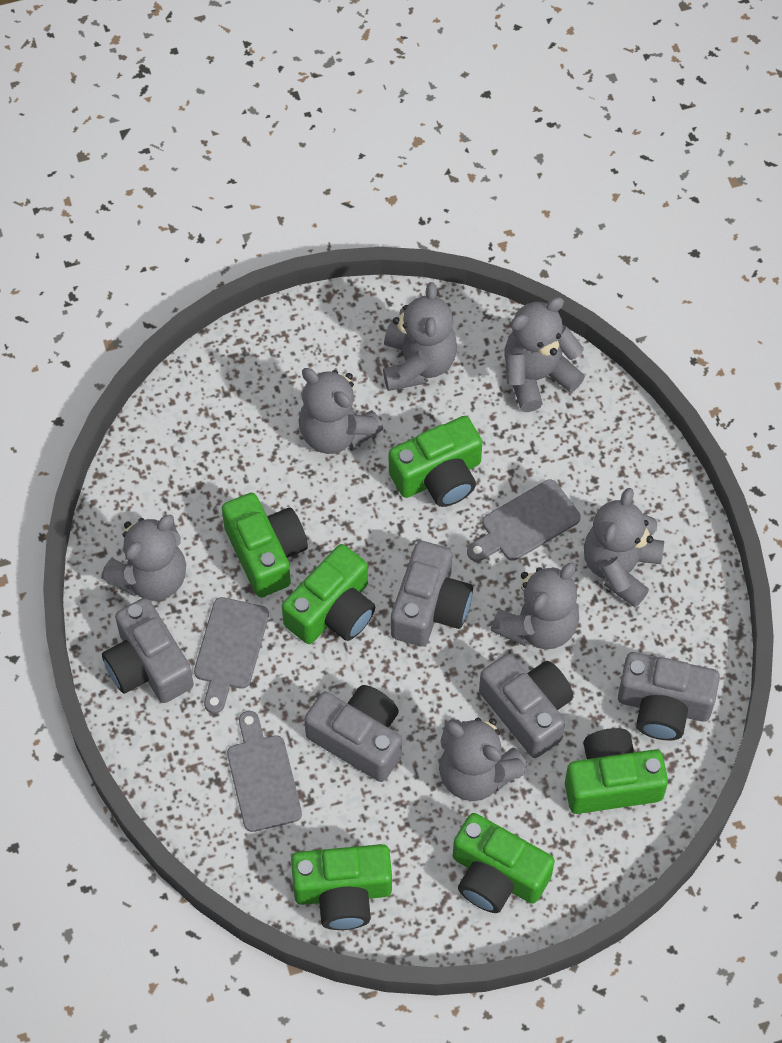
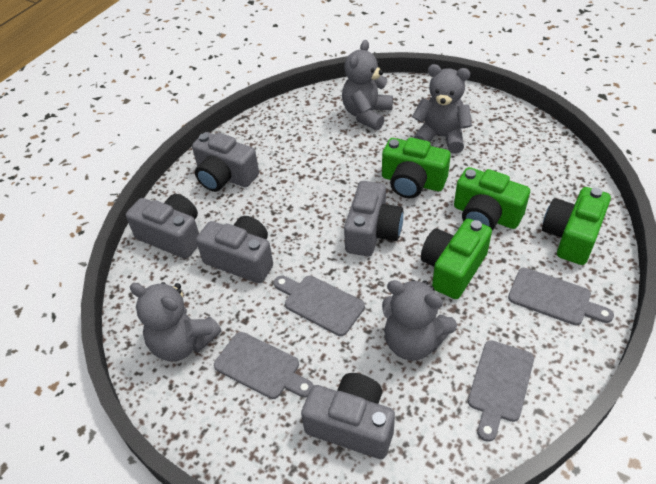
green camera: 6 -> 4
grey cutting board: 3 -> 4
grey teddy bear: 7 -> 4

